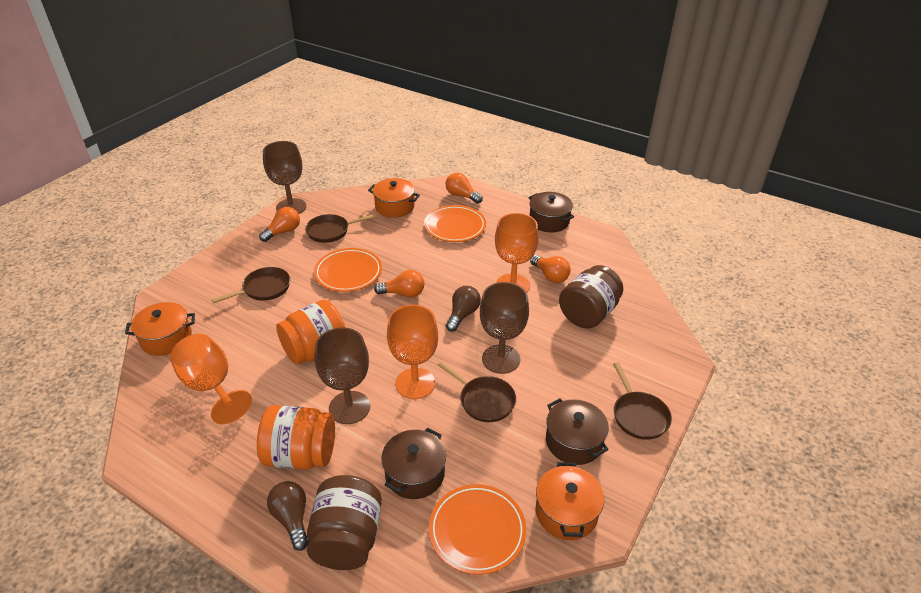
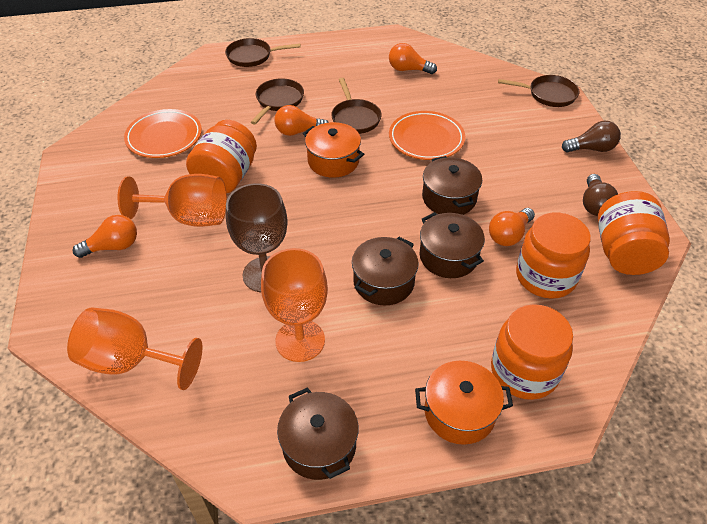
brown goblet: 3 -> 1
brown jar: 2 -> 0
brown pot: 3 -> 4
orange jar: 2 -> 4
orange plate: 3 -> 2
orange pot: 3 -> 2

